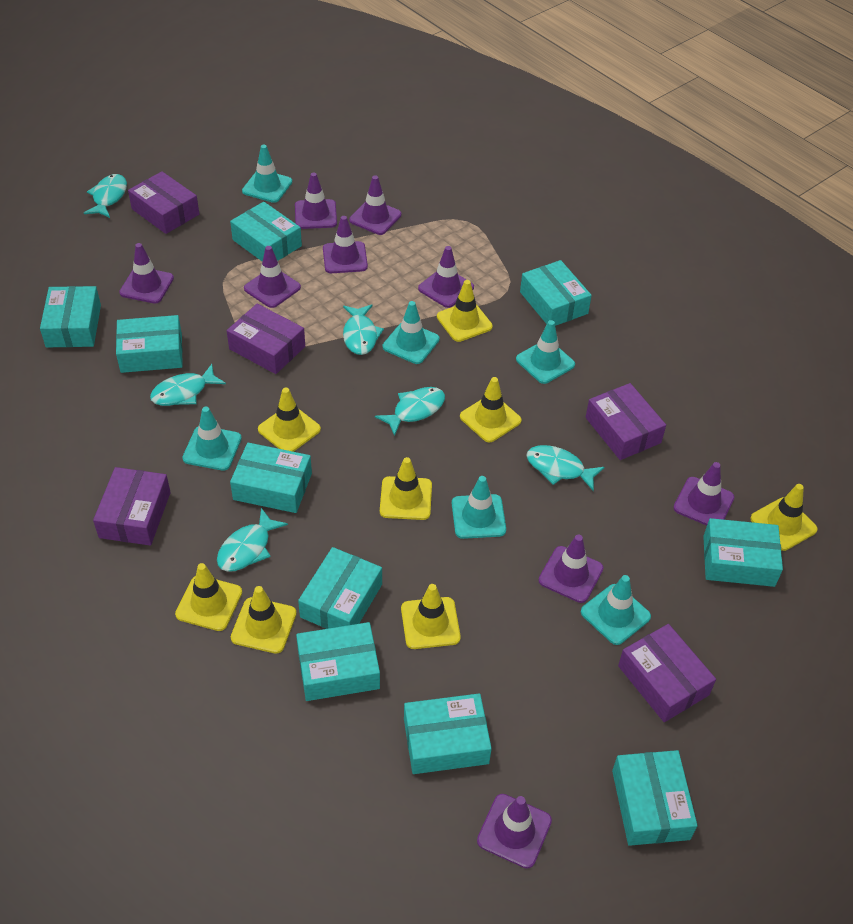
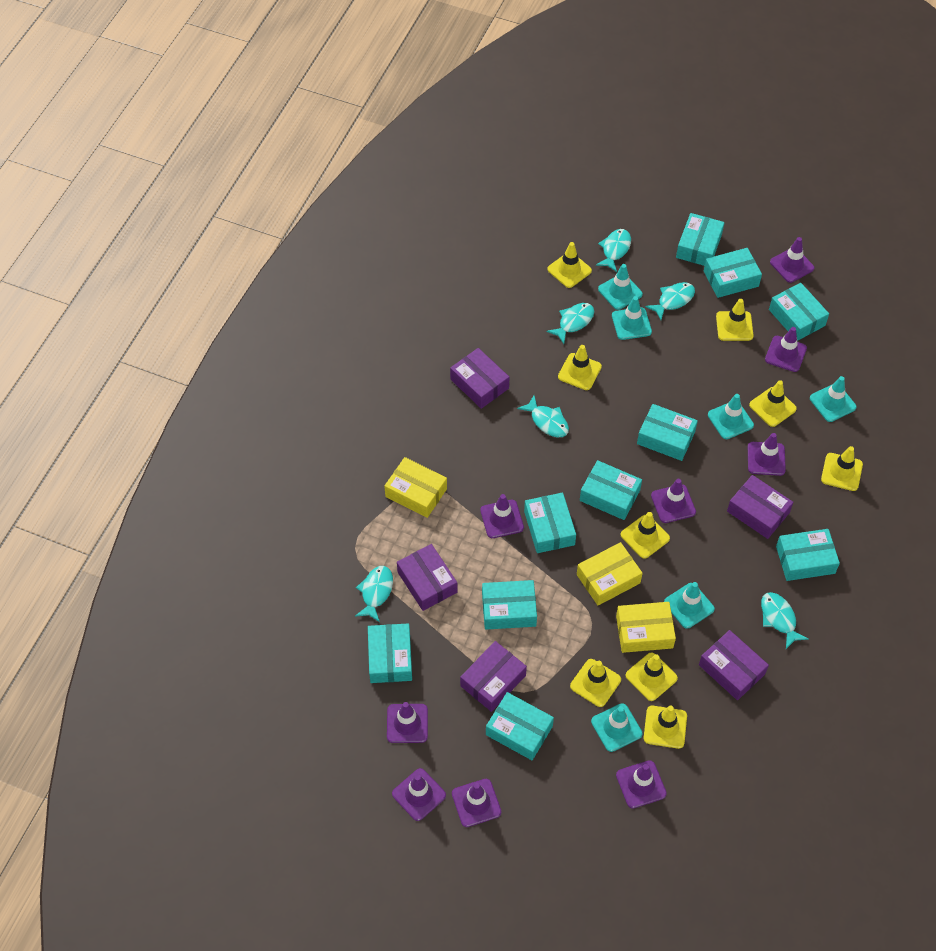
yellow box: 0 -> 3
yellow traffic cone: 8 -> 9

